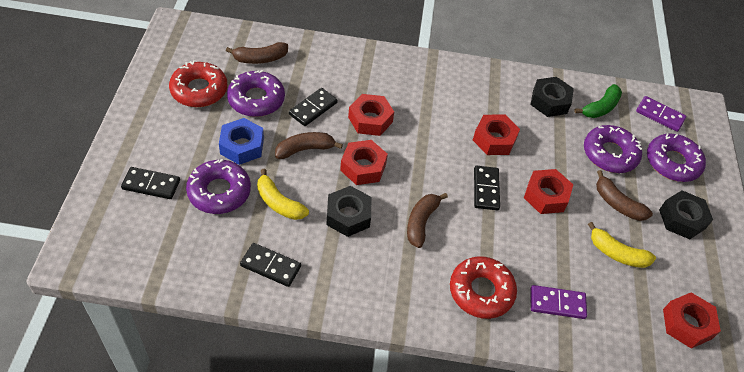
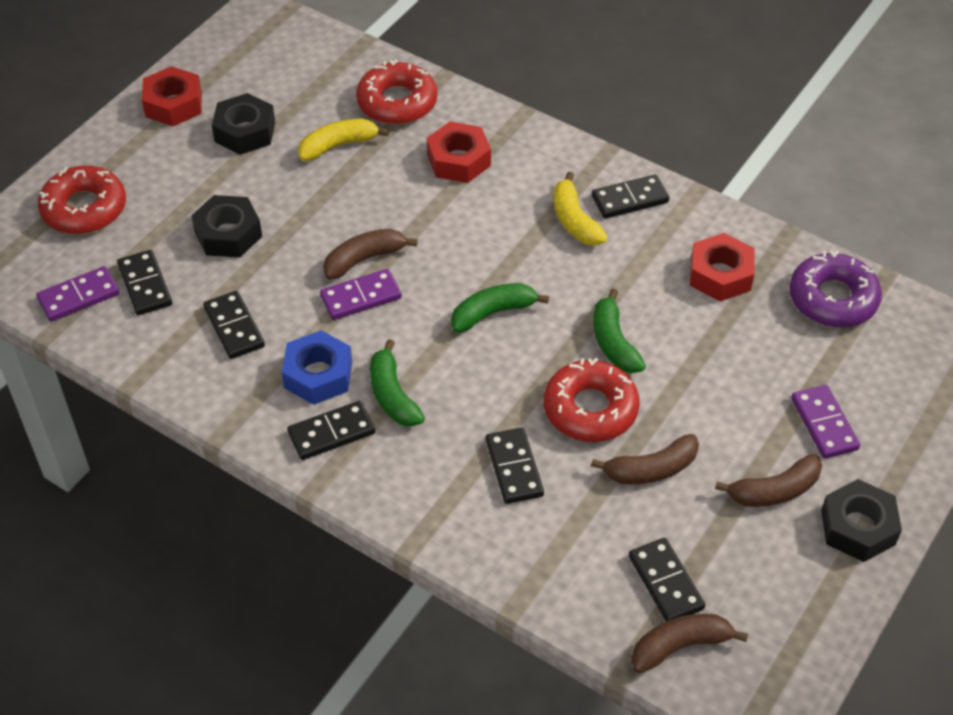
black domino: 4 -> 6
green banana: 1 -> 3
purple domino: 2 -> 3
purple donut: 4 -> 1
red donut: 2 -> 3
red nut: 5 -> 3

